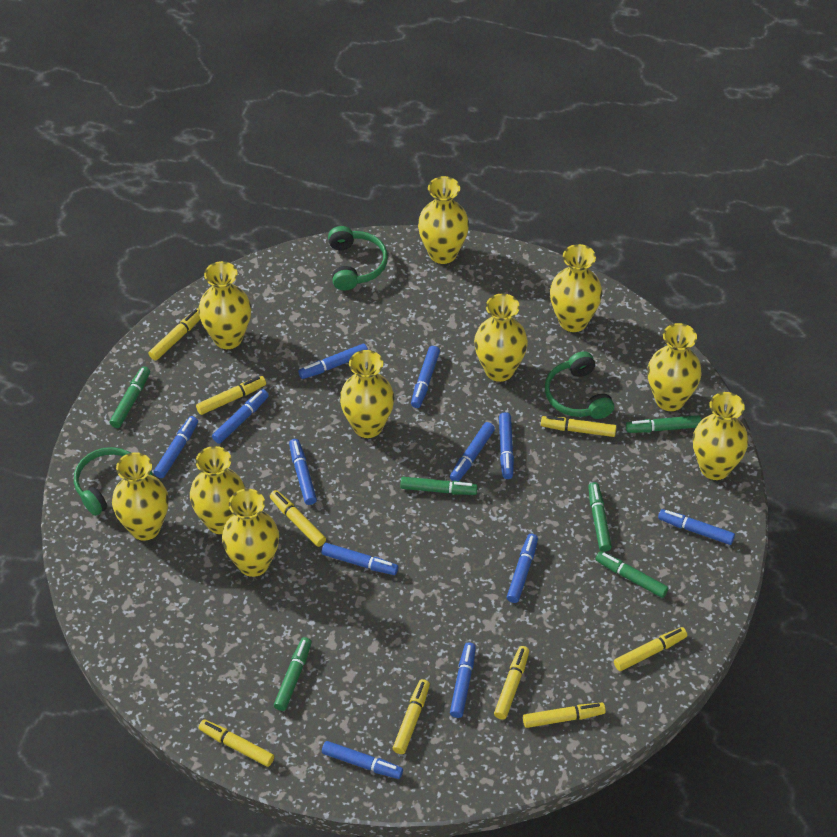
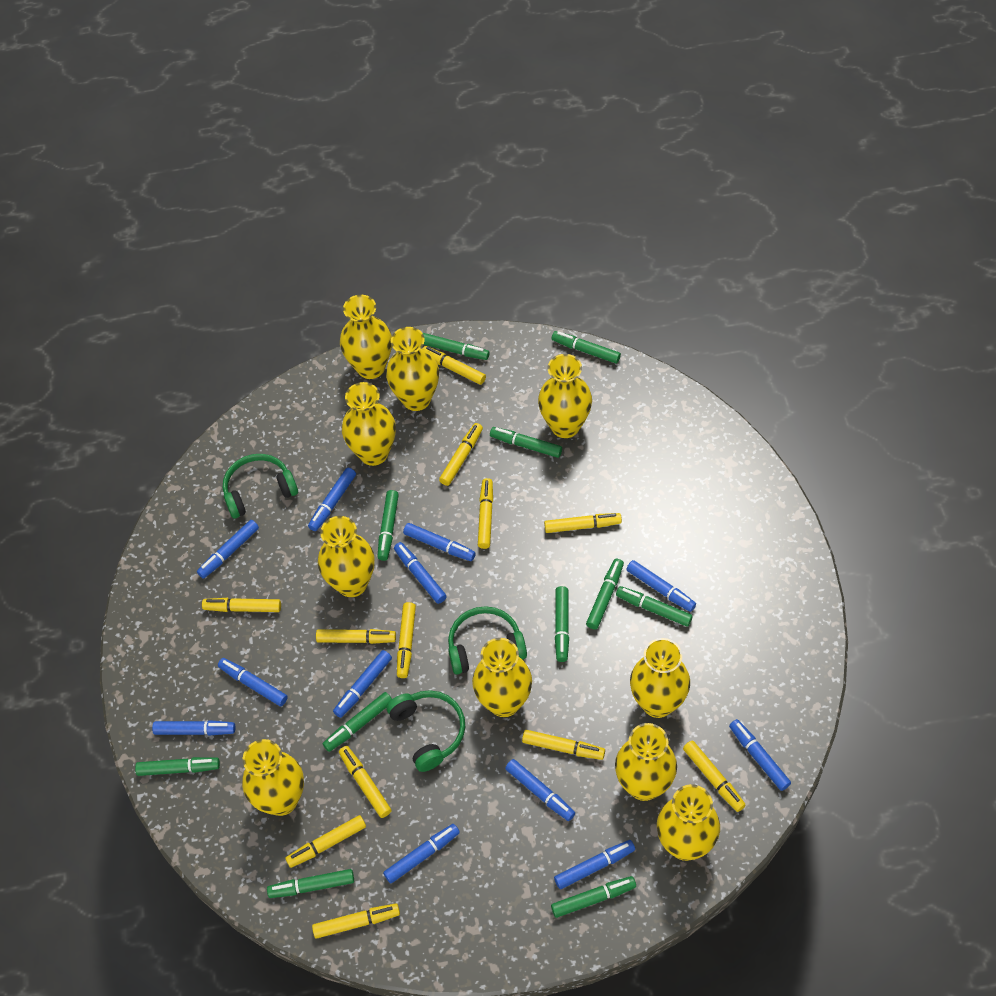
green marker: 6 -> 11
yellow marker: 9 -> 12

